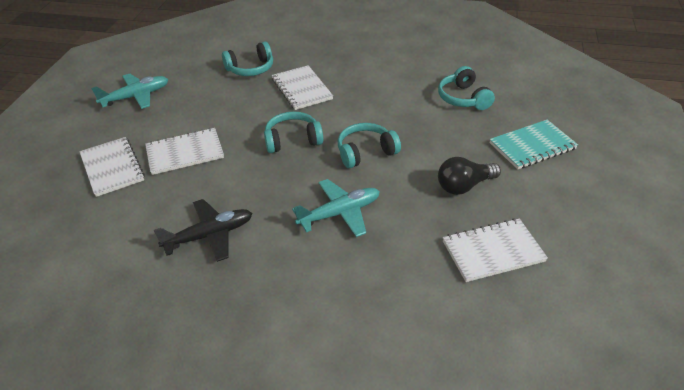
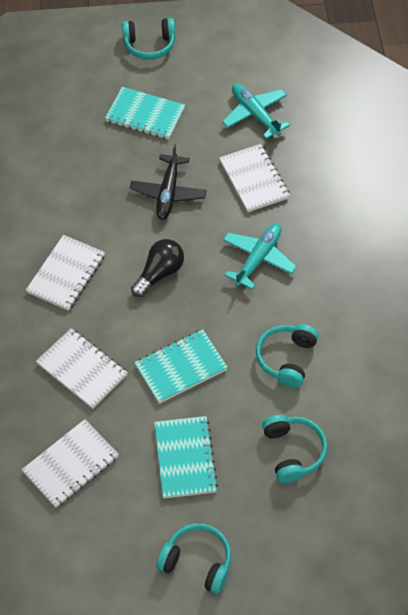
turquoise notebook: 1 -> 3

